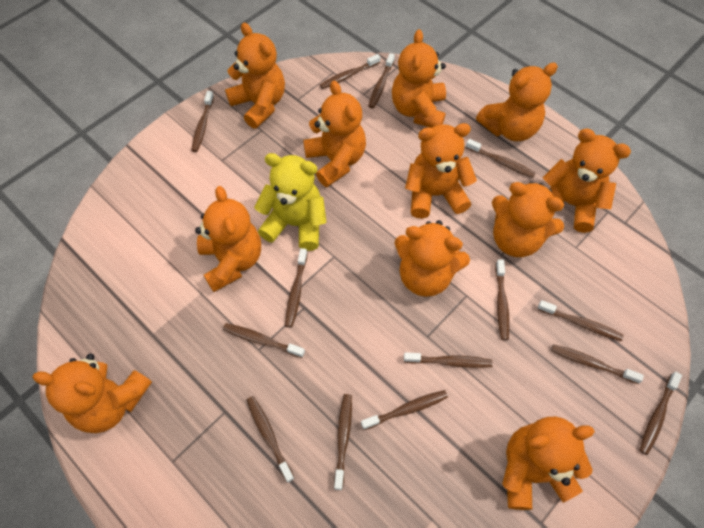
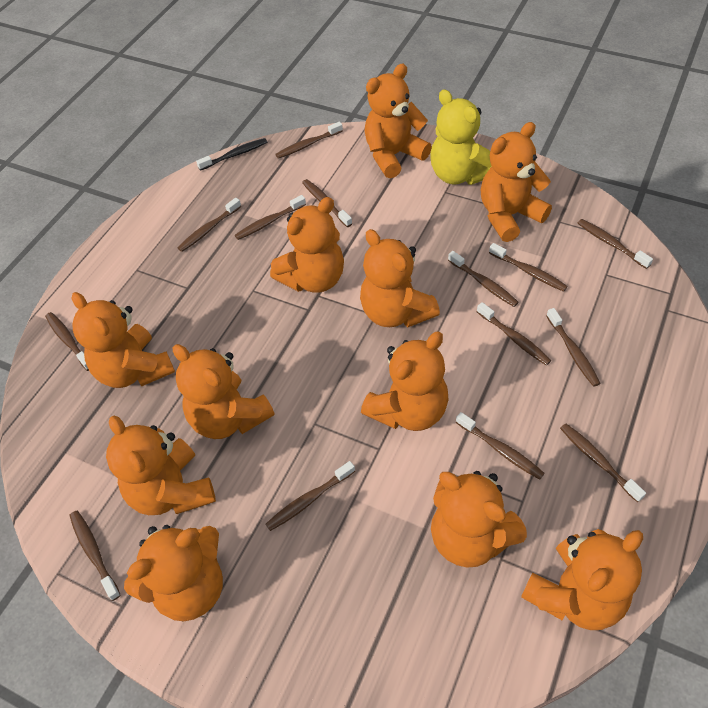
black toothbrush: 0 -> 1

